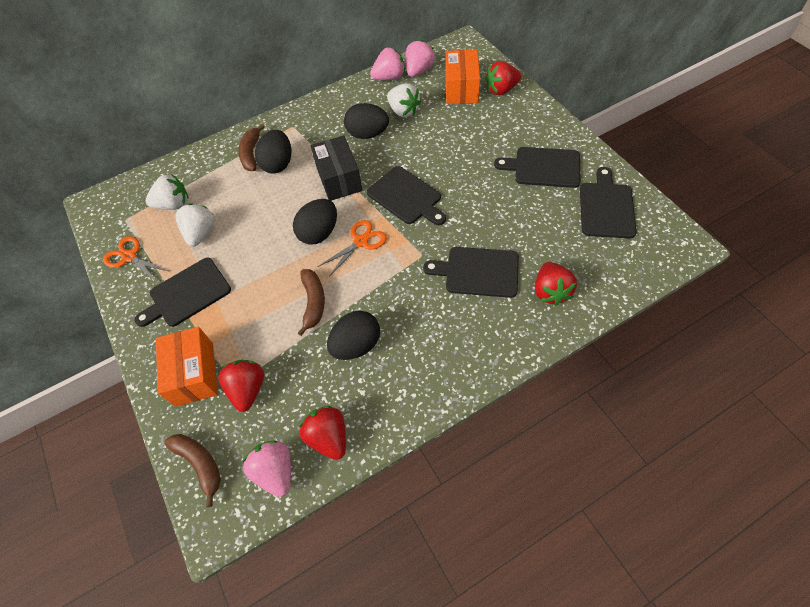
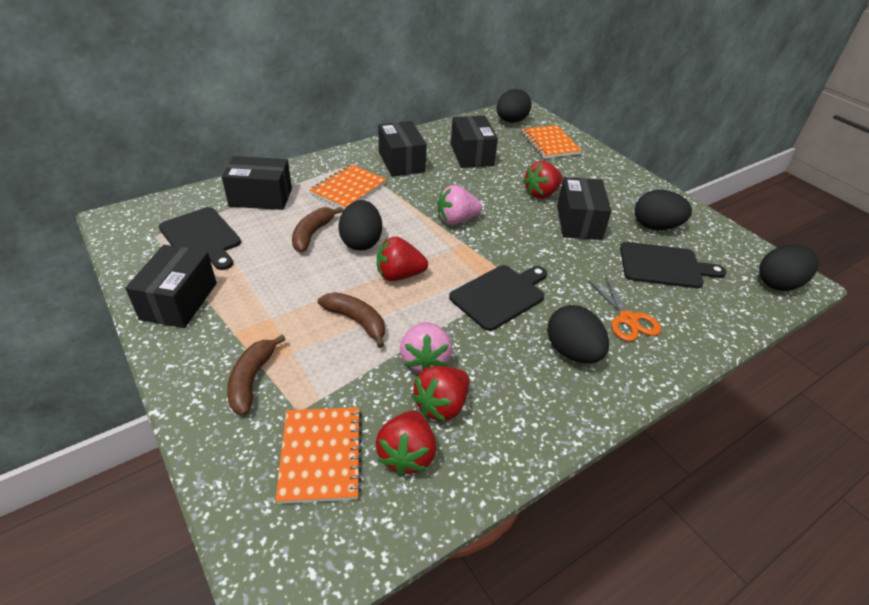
black box: 1 -> 5
black cutting board: 5 -> 3
black egg: 4 -> 5
orange box: 2 -> 0
orange notebook: 0 -> 3
orange scissors: 2 -> 1
pink strawberry: 3 -> 2
white strawberry: 3 -> 0

